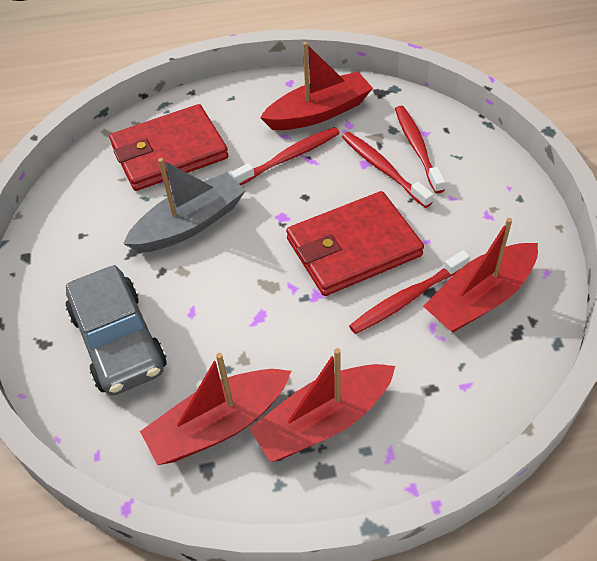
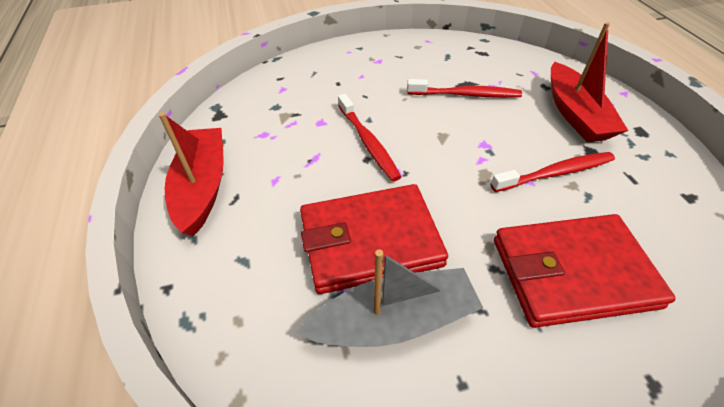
grey car: 1 -> 0
red boat: 4 -> 2
red toothbrush: 4 -> 3

